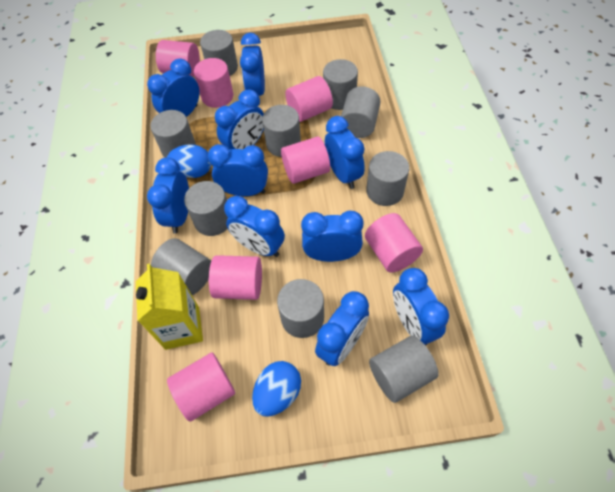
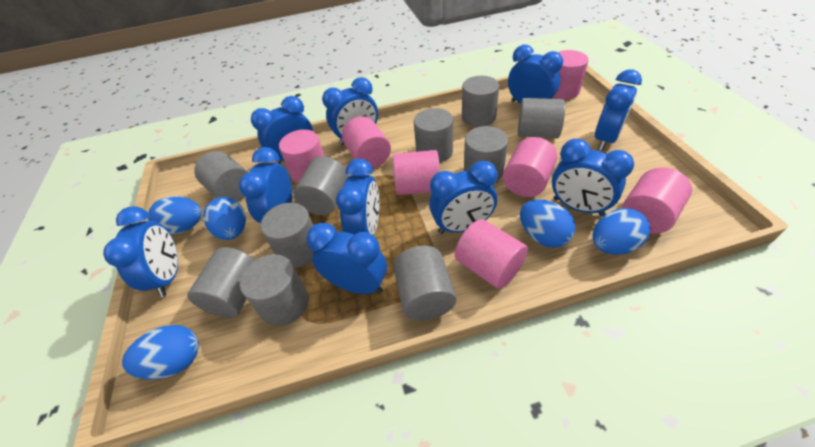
blue egg: 2 -> 5
yellow carton: 1 -> 0

